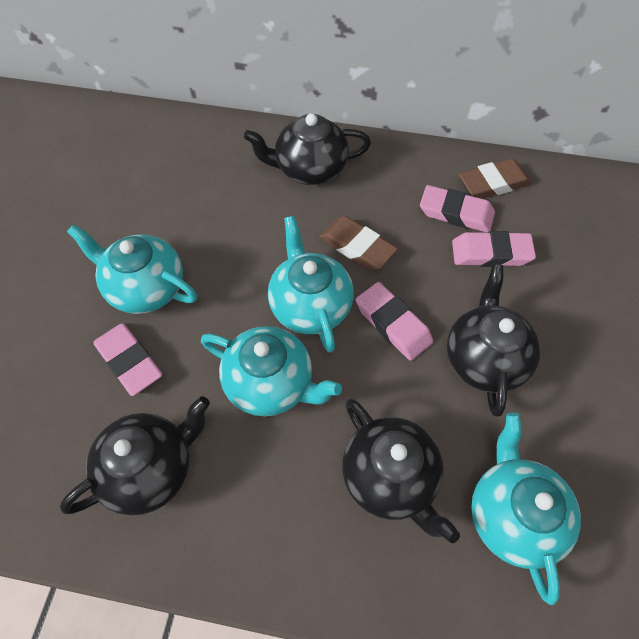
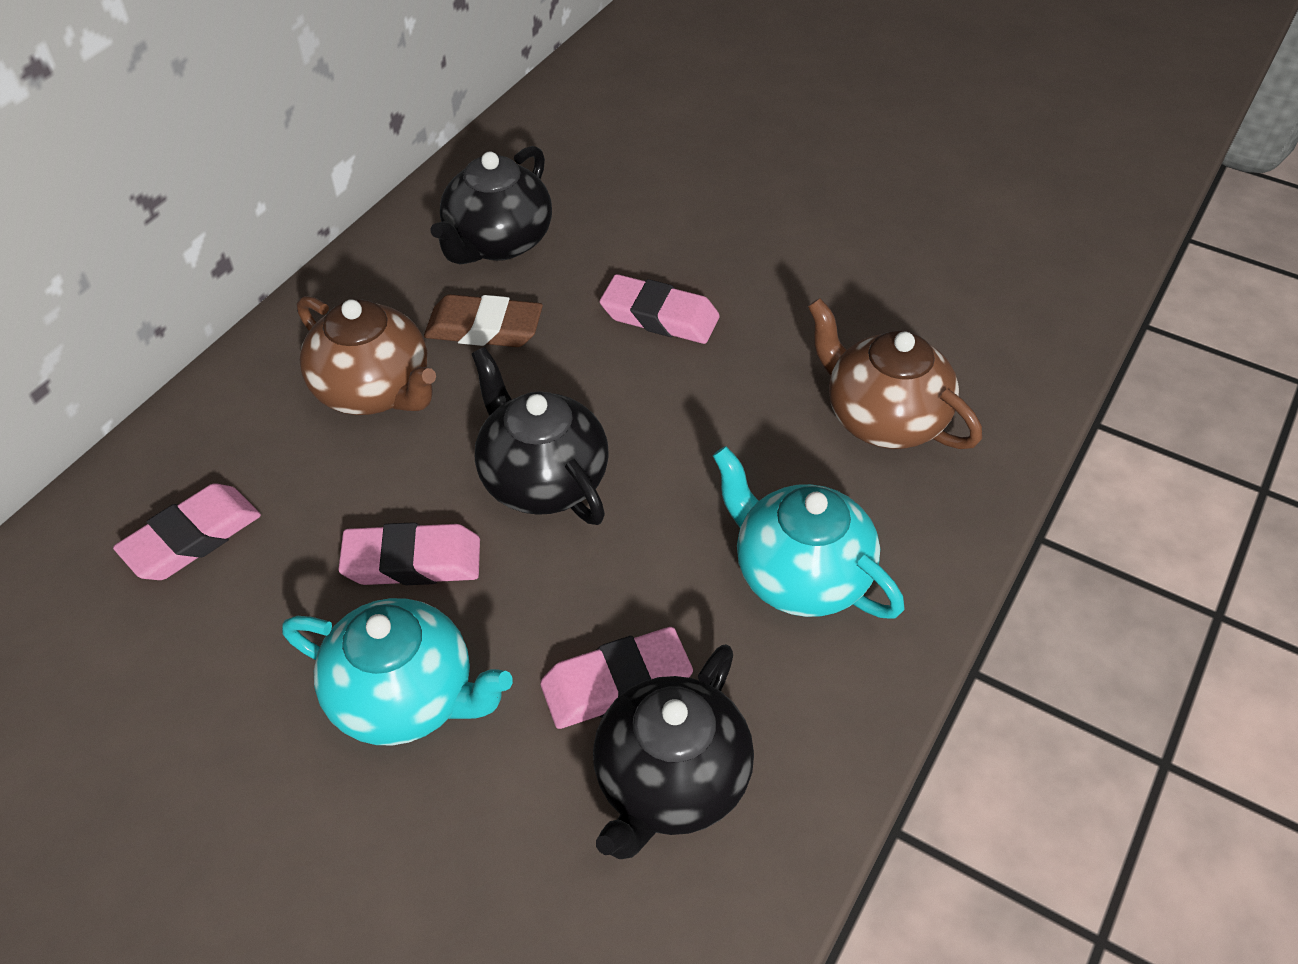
black teapot: 4 -> 3
brown eraser: 2 -> 1
brown teapot: 0 -> 2
turquoise teapot: 4 -> 2

